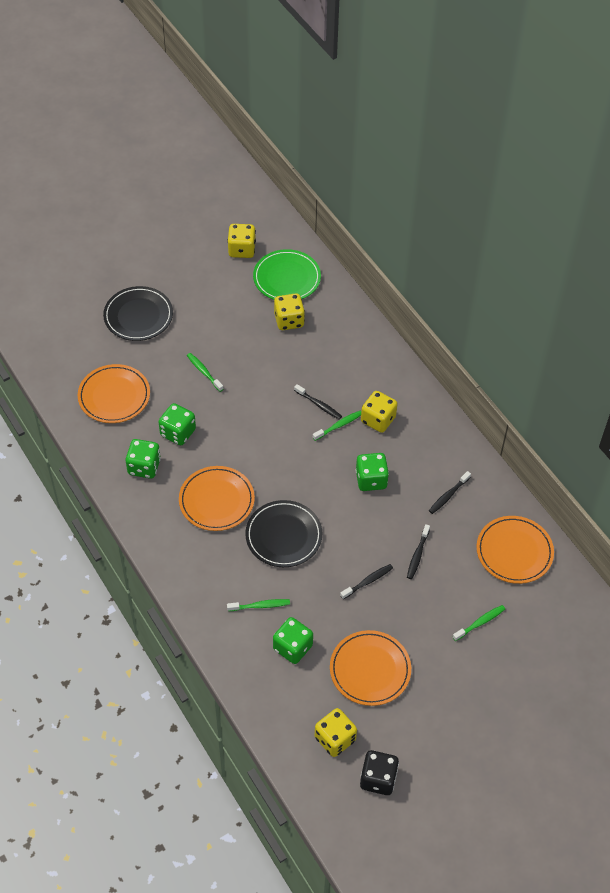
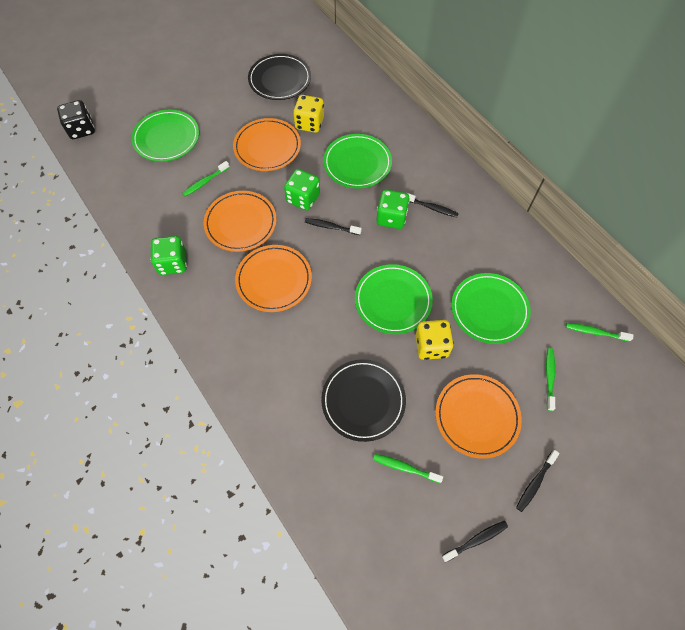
green dice: 4 -> 3
green plate: 1 -> 4
yellow dice: 4 -> 2

